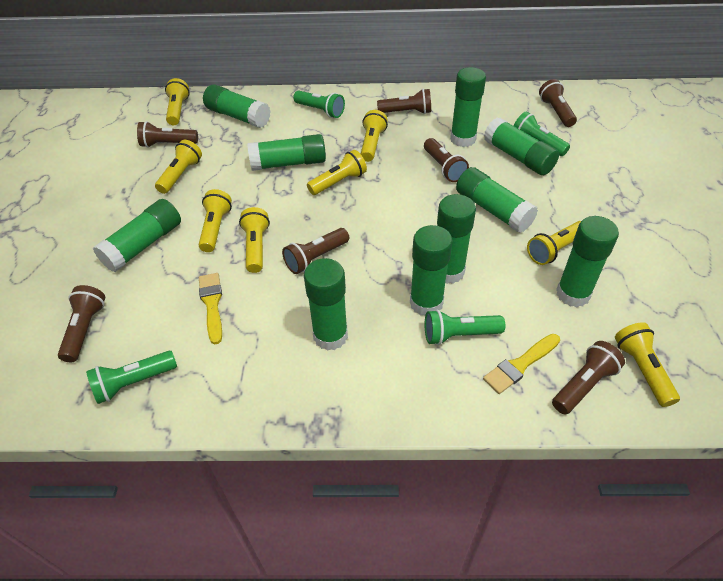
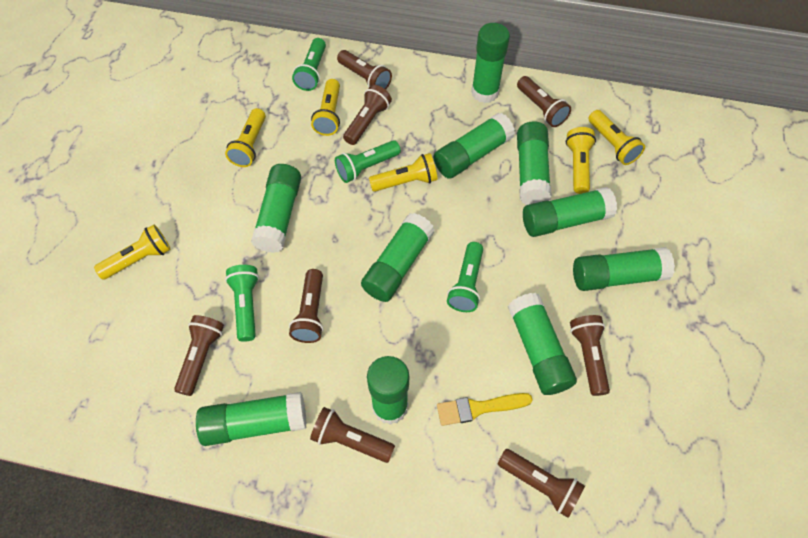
brown flashlight: 7 -> 8
yellow brush: 2 -> 1
yellow flashlight: 8 -> 6

